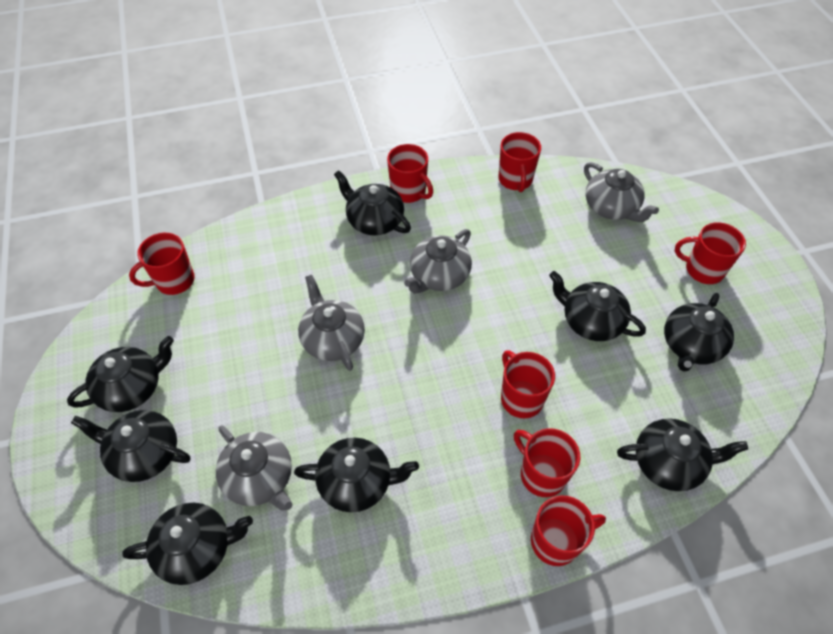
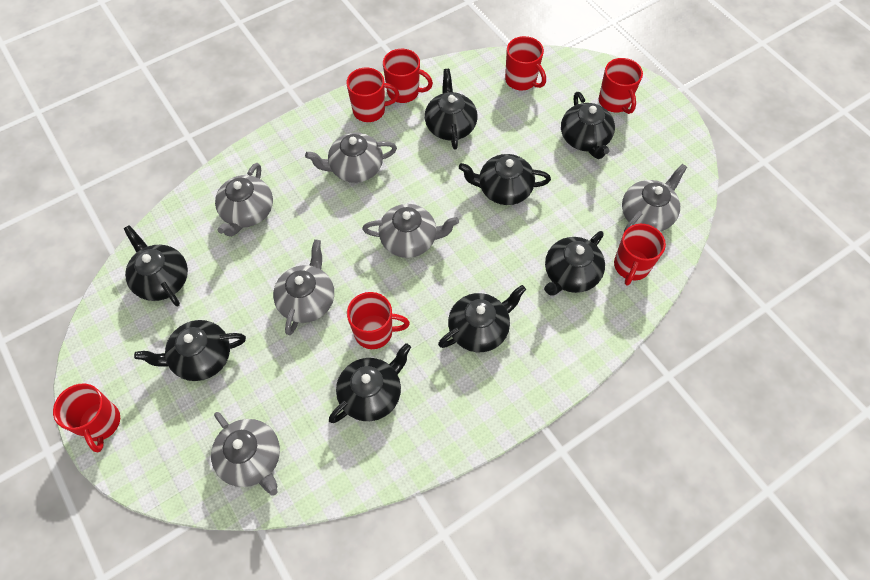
grey teapot: 4 -> 6

